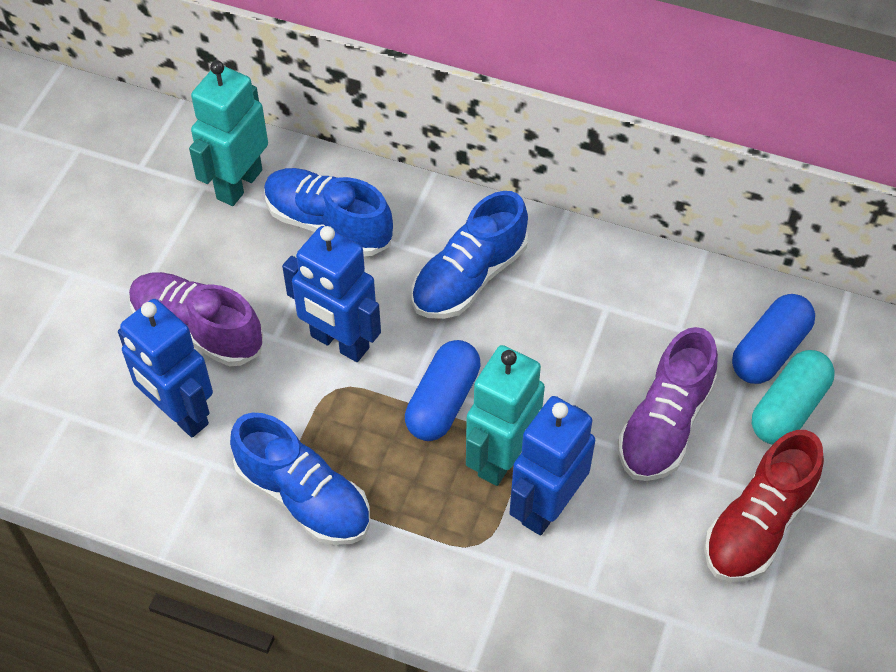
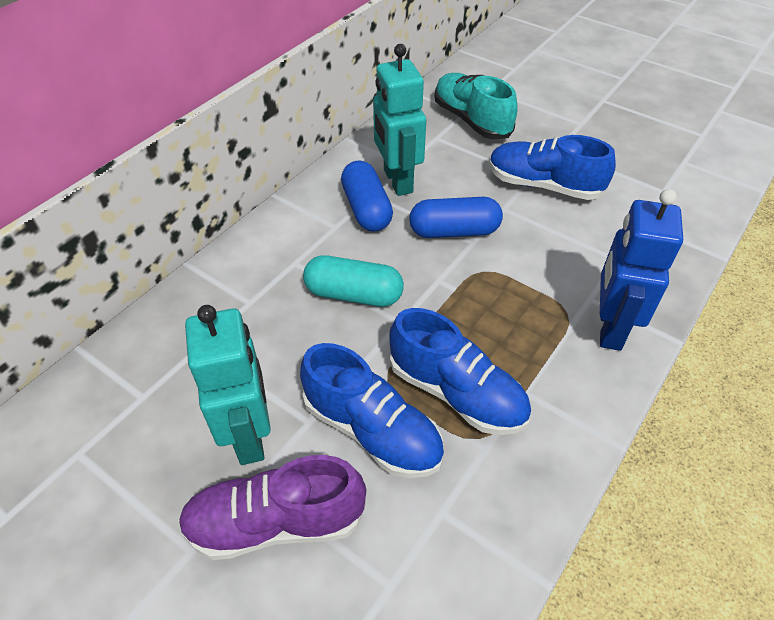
blue robot: 3 -> 1
purple shoe: 2 -> 1
red shoe: 1 -> 0
turquoise shoe: 0 -> 1

